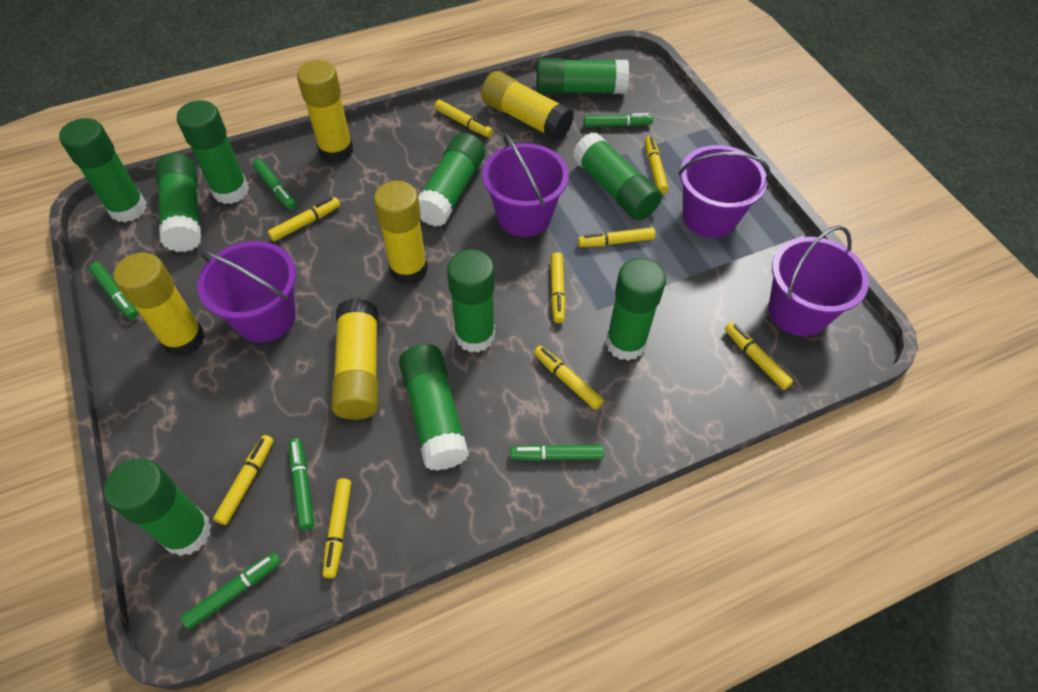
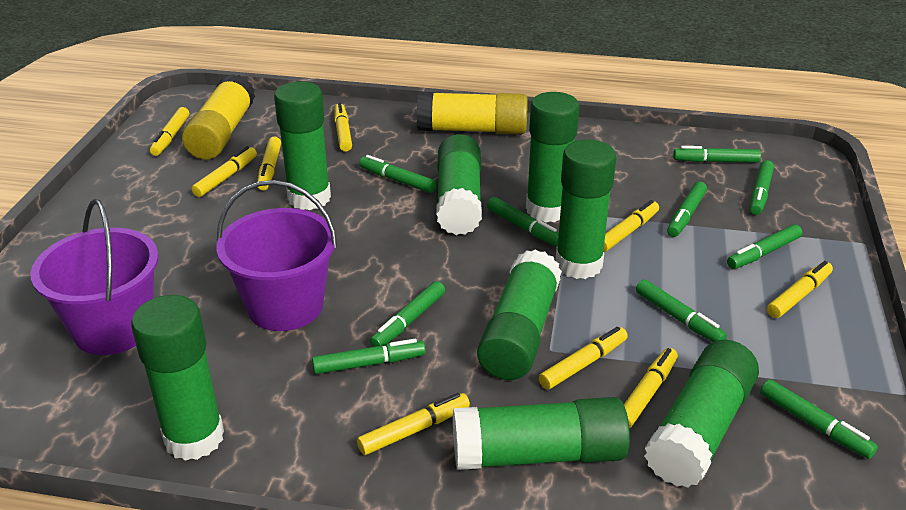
green glue stick: 10 -> 8
green marker: 6 -> 10
purple bucket: 4 -> 2
yellow glue stick: 5 -> 2

